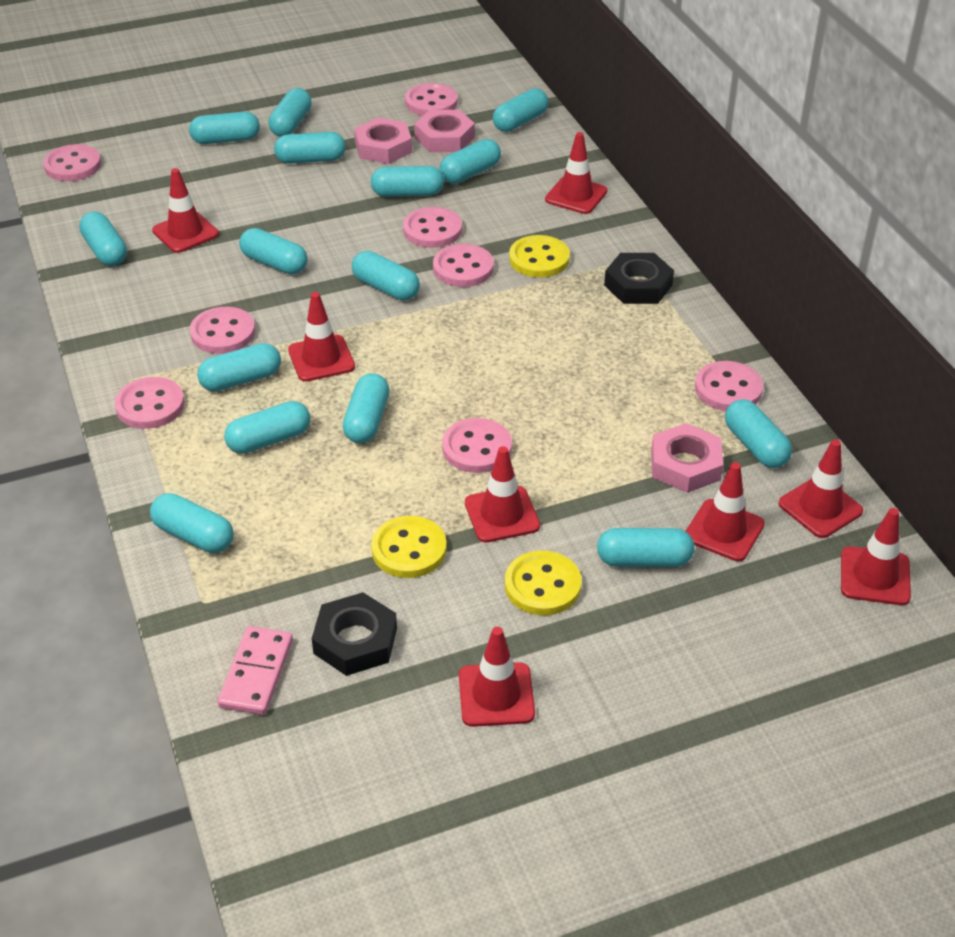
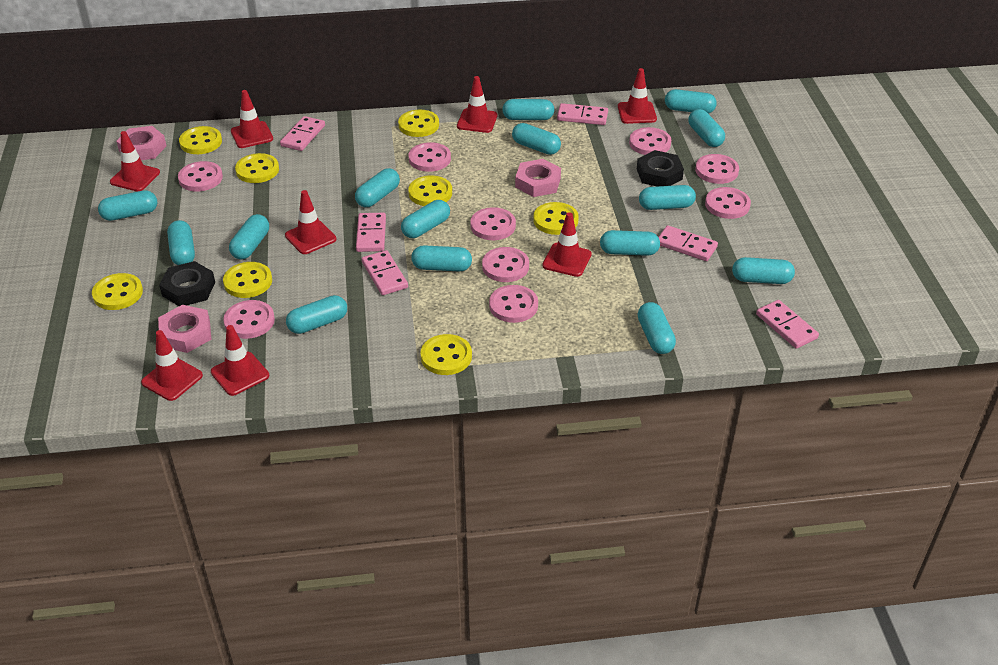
pink button: 8 -> 9
pink domino: 1 -> 6
yellow button: 3 -> 8

